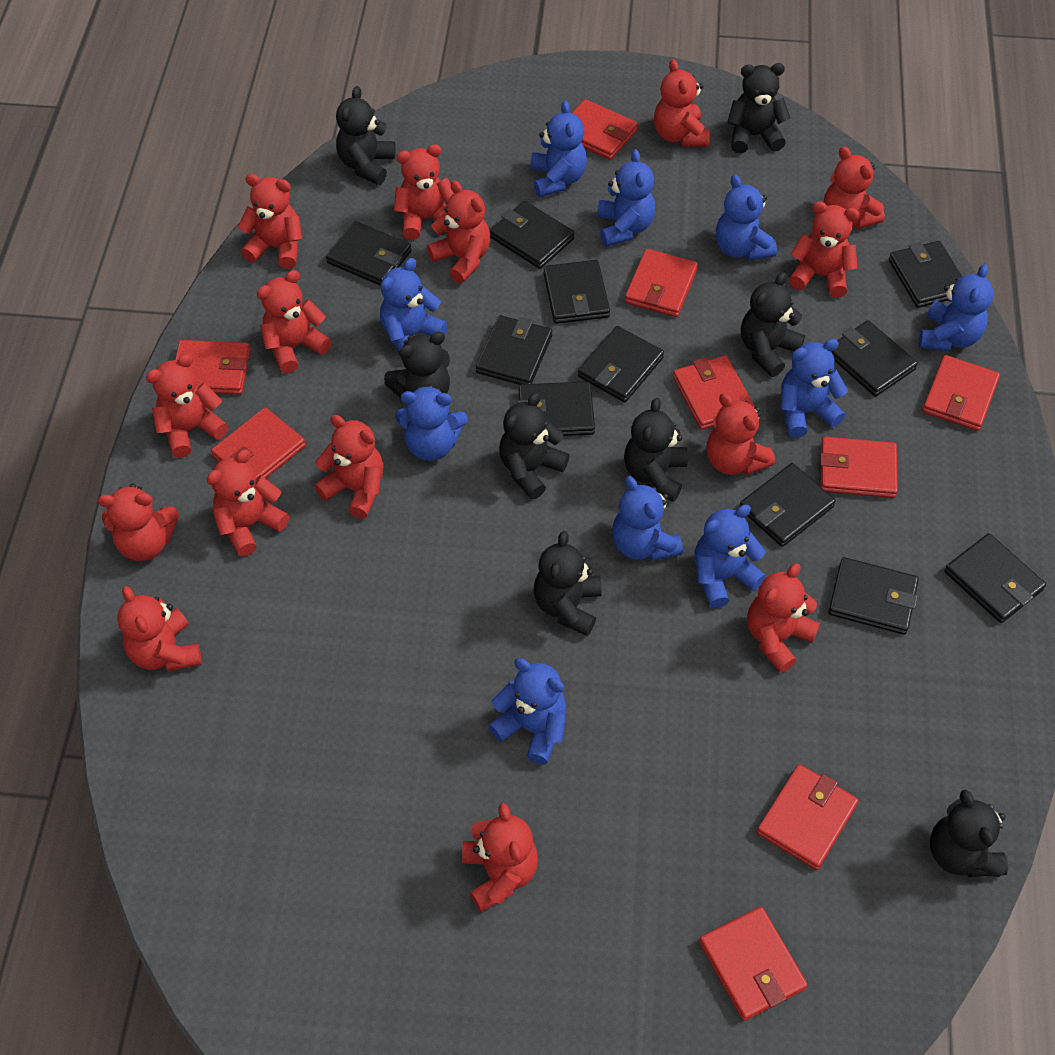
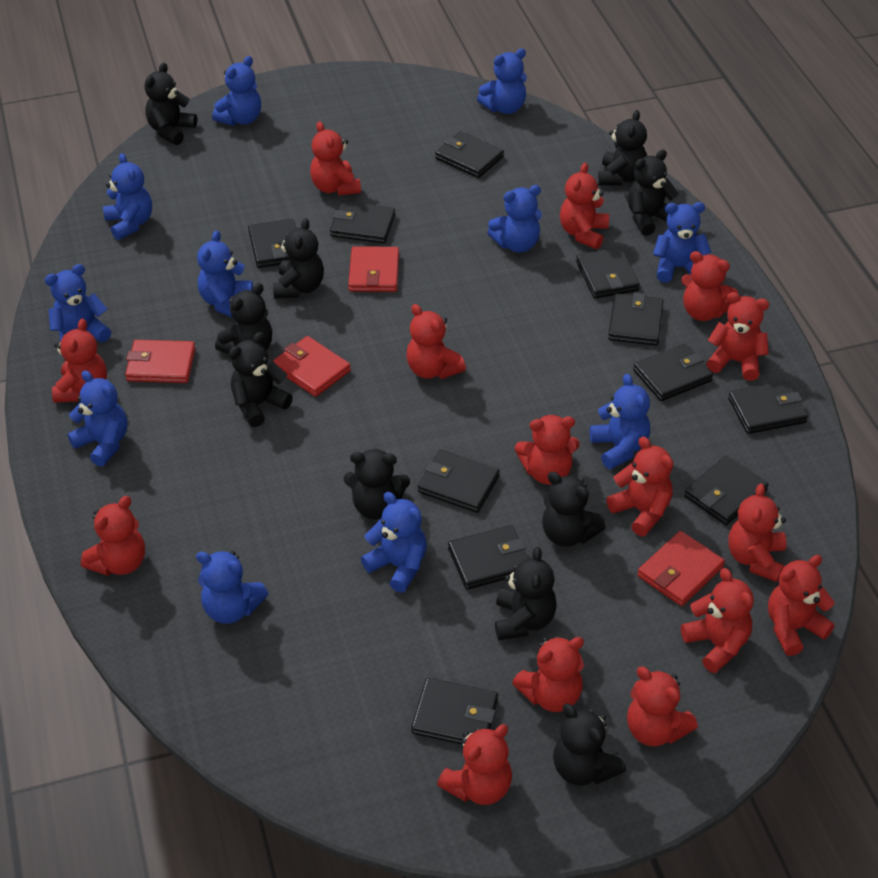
black teddy bear: 8 -> 10
blue teddy bear: 10 -> 11
red wallet: 9 -> 4

